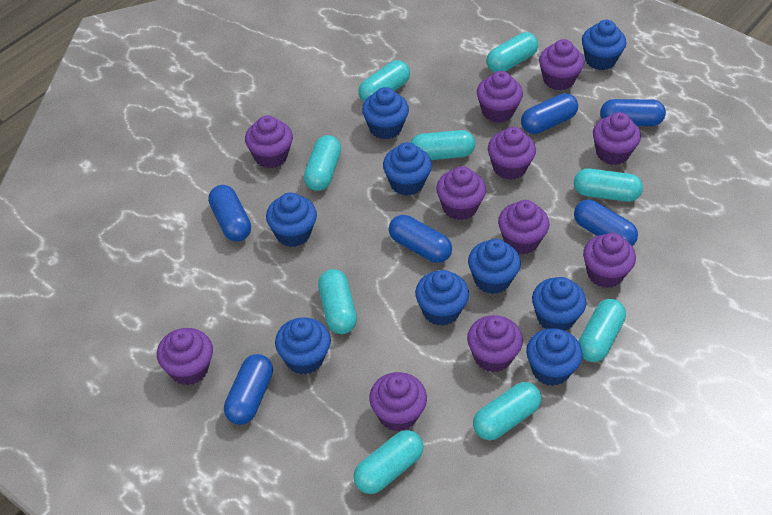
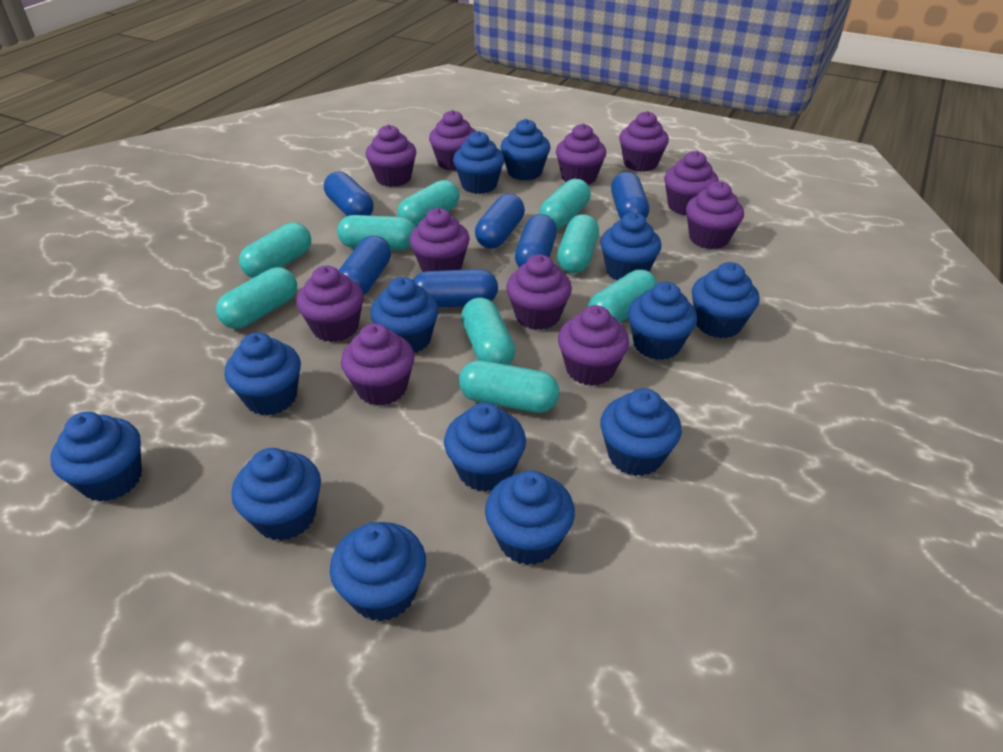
blue cupcake: 9 -> 13

